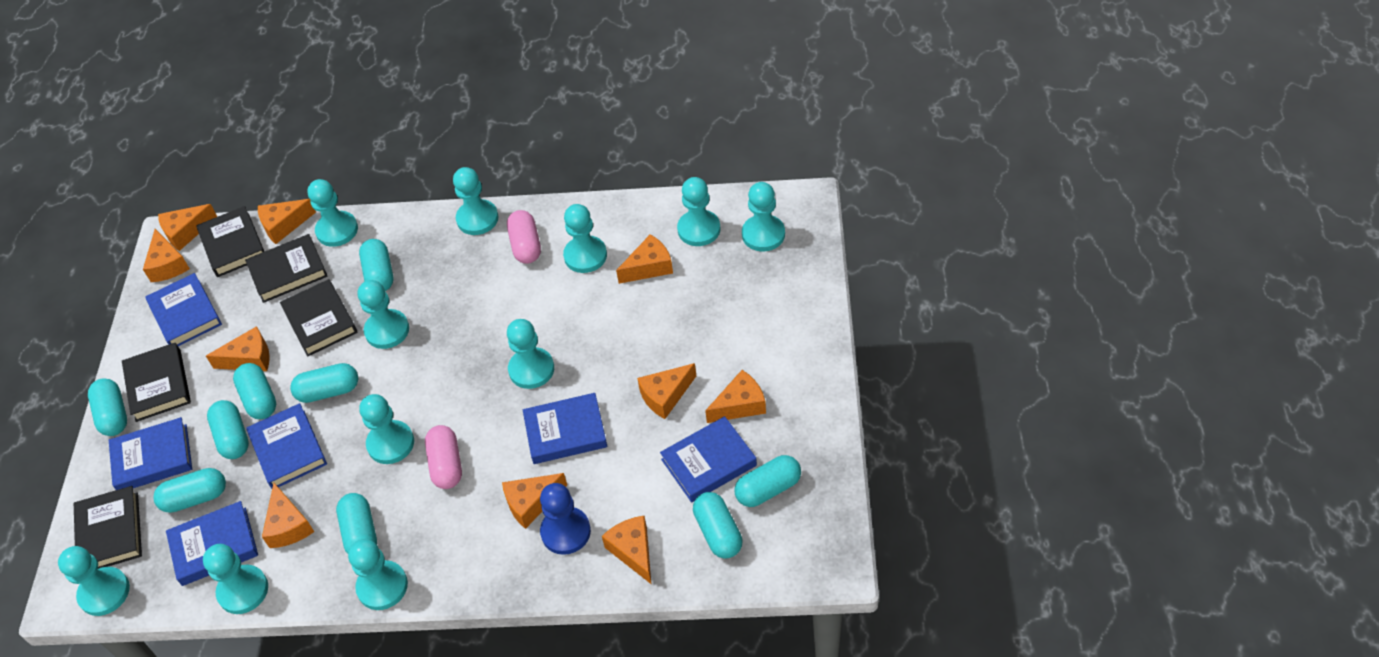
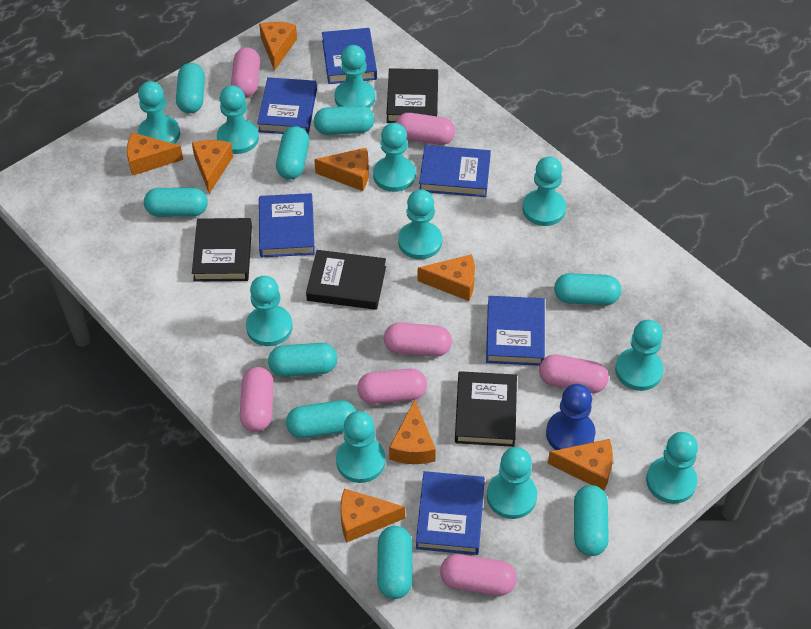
black book: 5 -> 4
orange cheese: 10 -> 8
pink capsule: 2 -> 7

